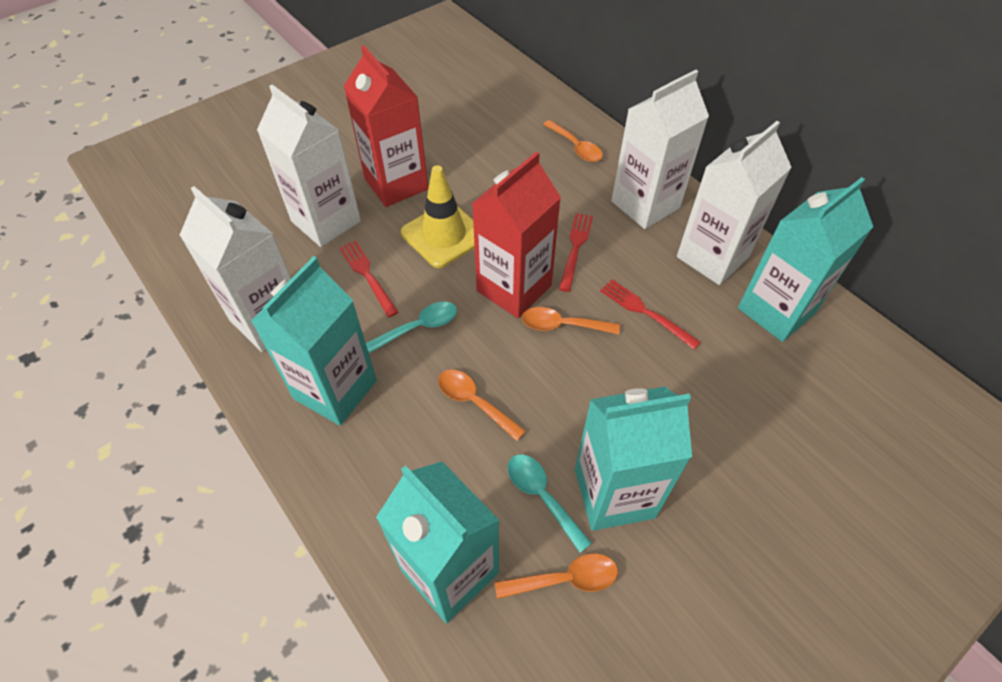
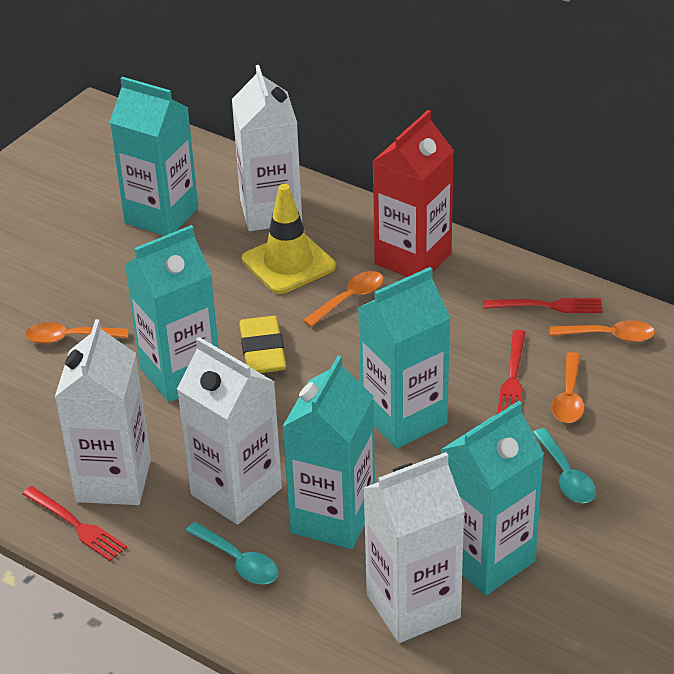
red carton: 2 -> 1
turquoise carton: 4 -> 5
yellow eraser: 0 -> 1

